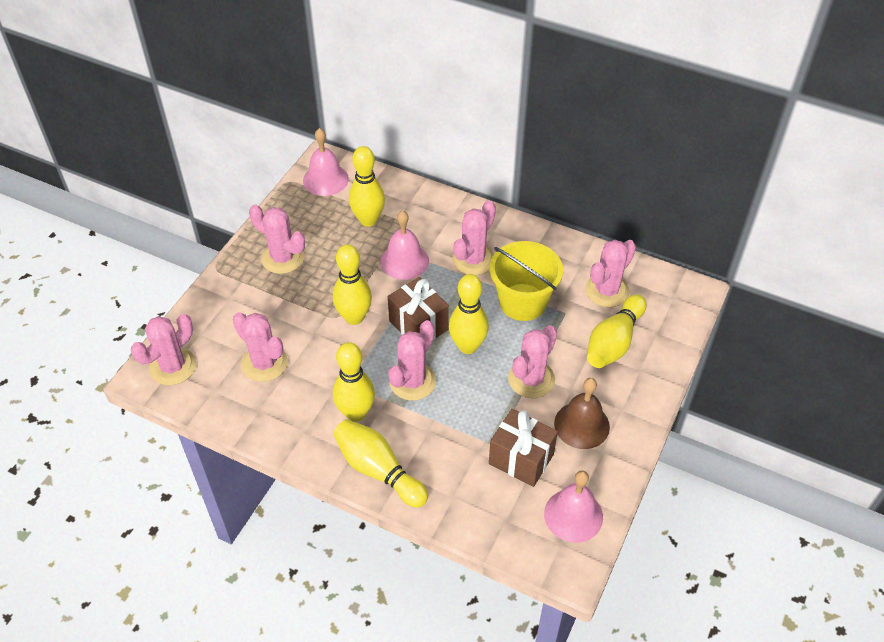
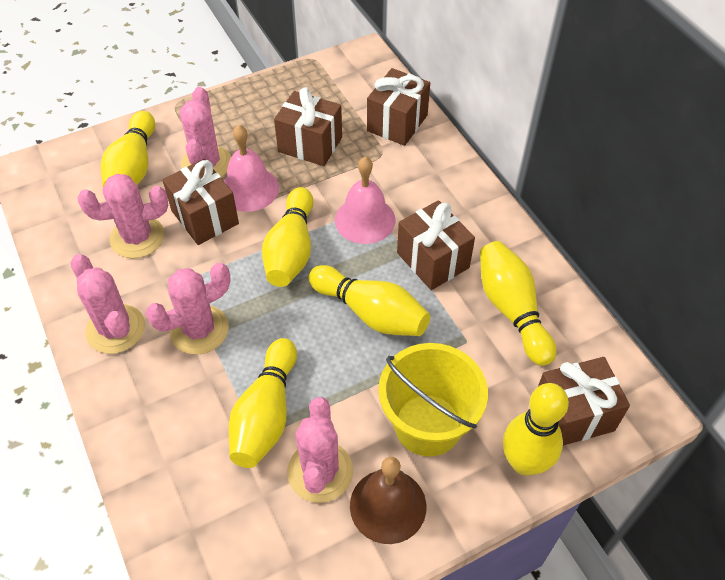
brown gift: 2 -> 5
pink bell: 3 -> 2
pink cactus: 7 -> 5

